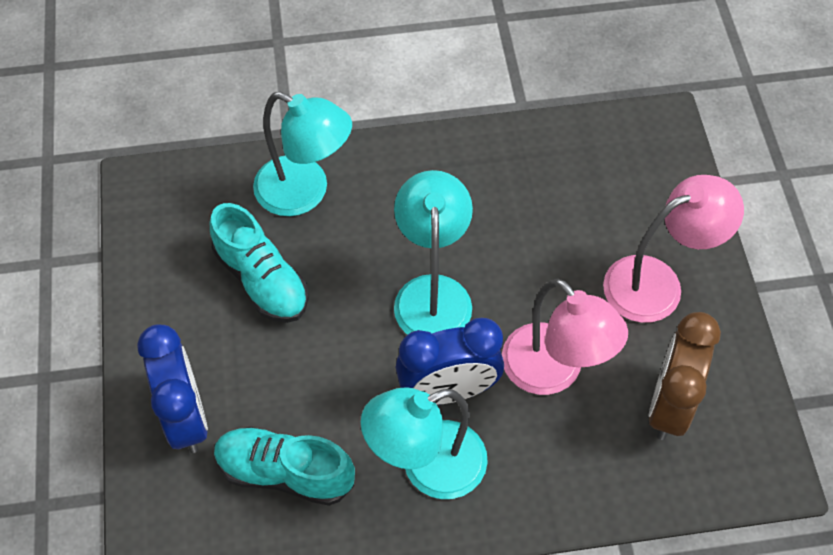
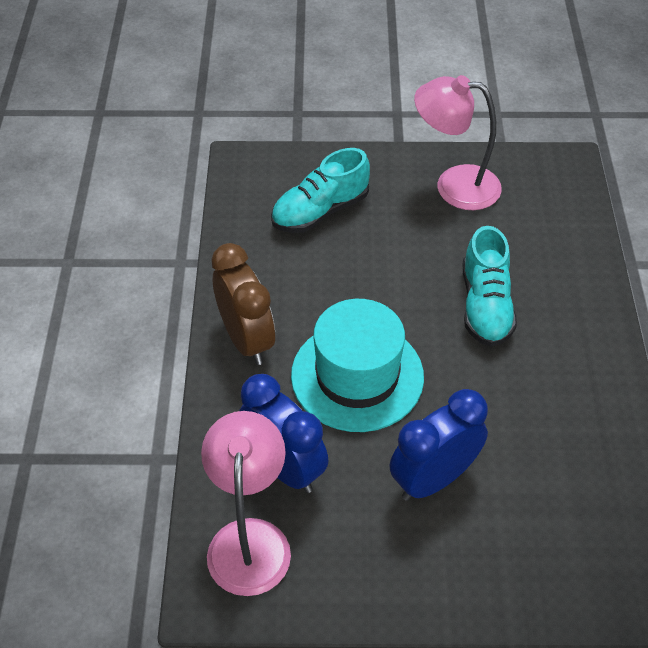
turquoise hat: 0 -> 1
turquoise lamp: 3 -> 0

